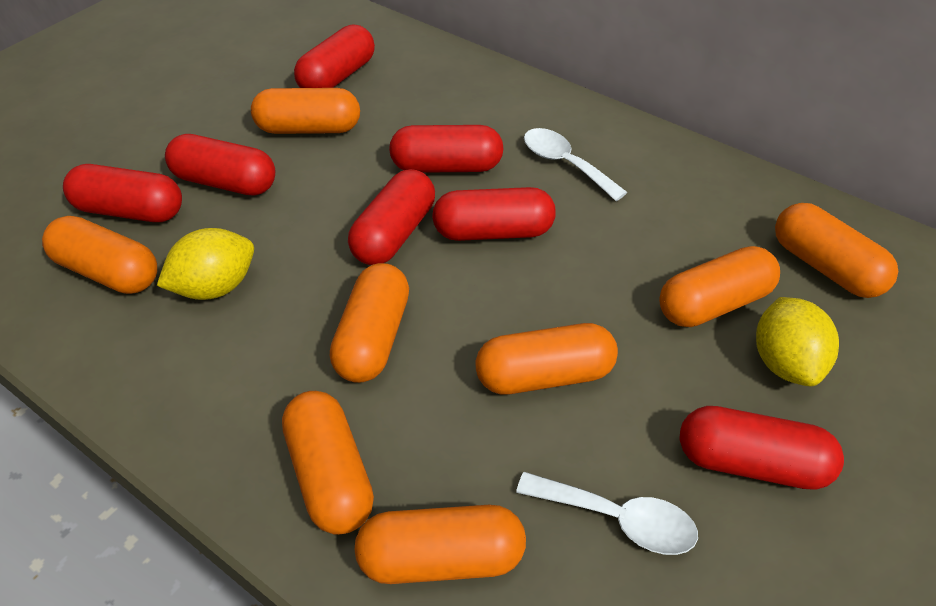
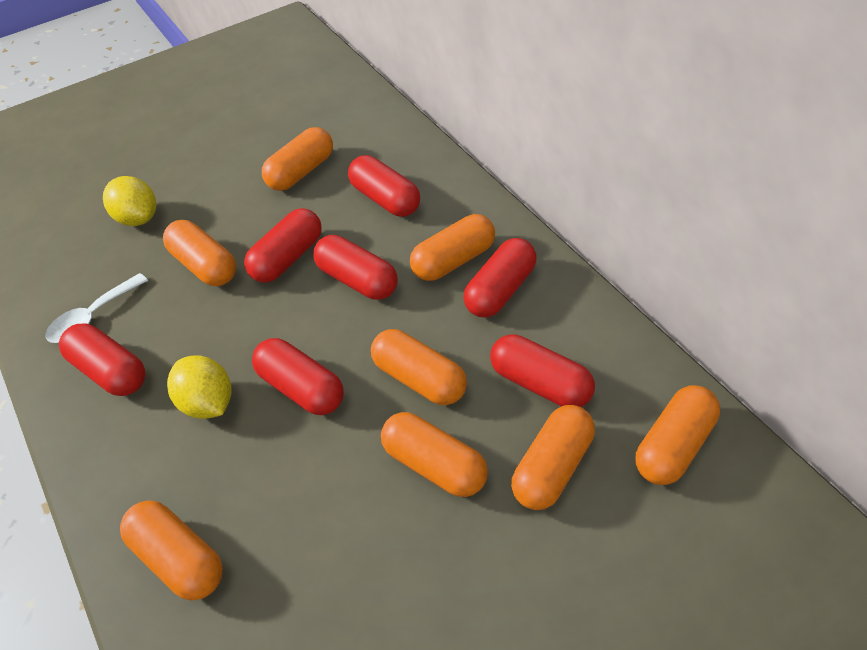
white spoon: 2 -> 1

